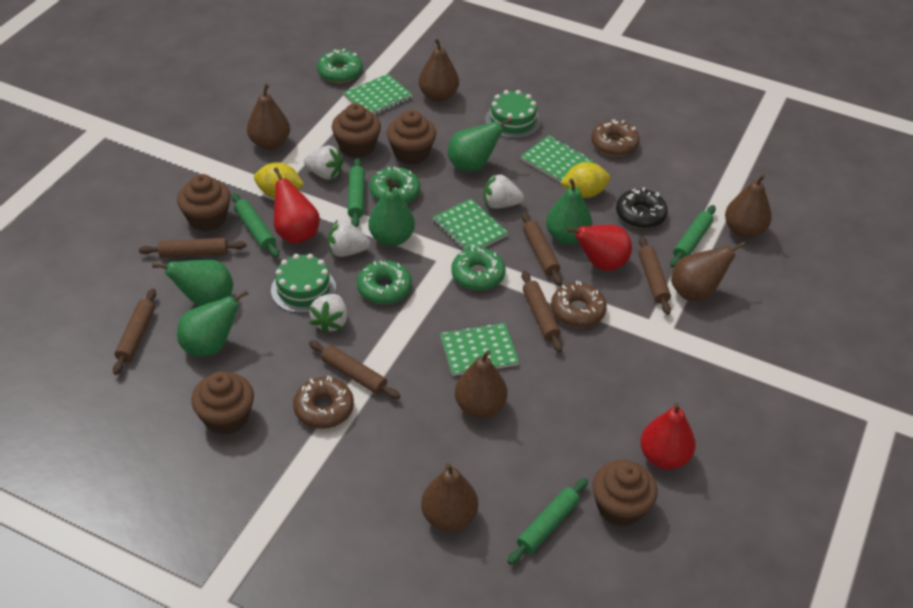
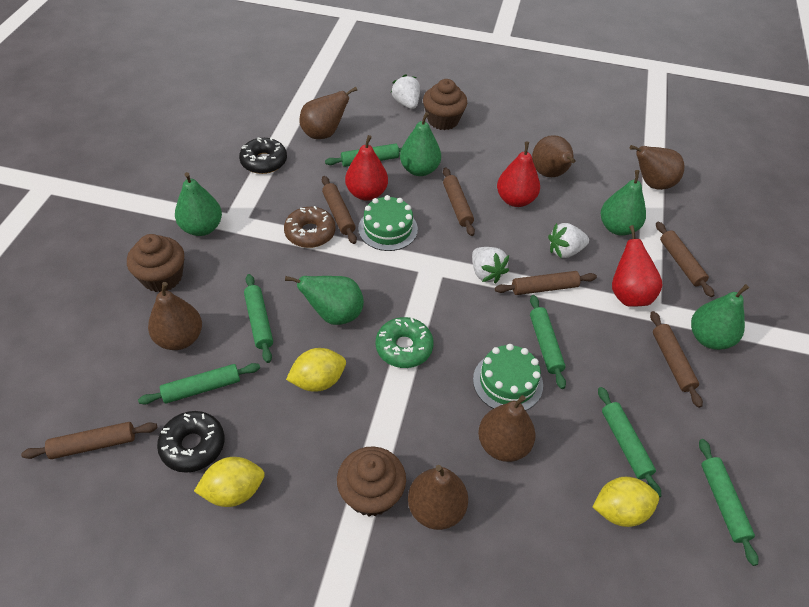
black donut: 1 -> 2
brown cupcake: 5 -> 3
brown donut: 3 -> 1
green donut: 4 -> 1
green notebook: 4 -> 0
green rolling pin: 4 -> 6
white strawberry: 4 -> 3
yellow lemon: 2 -> 3

